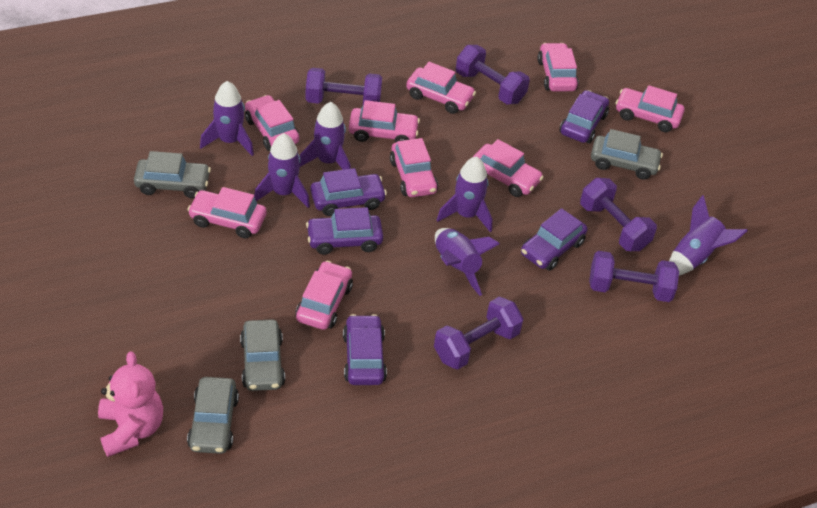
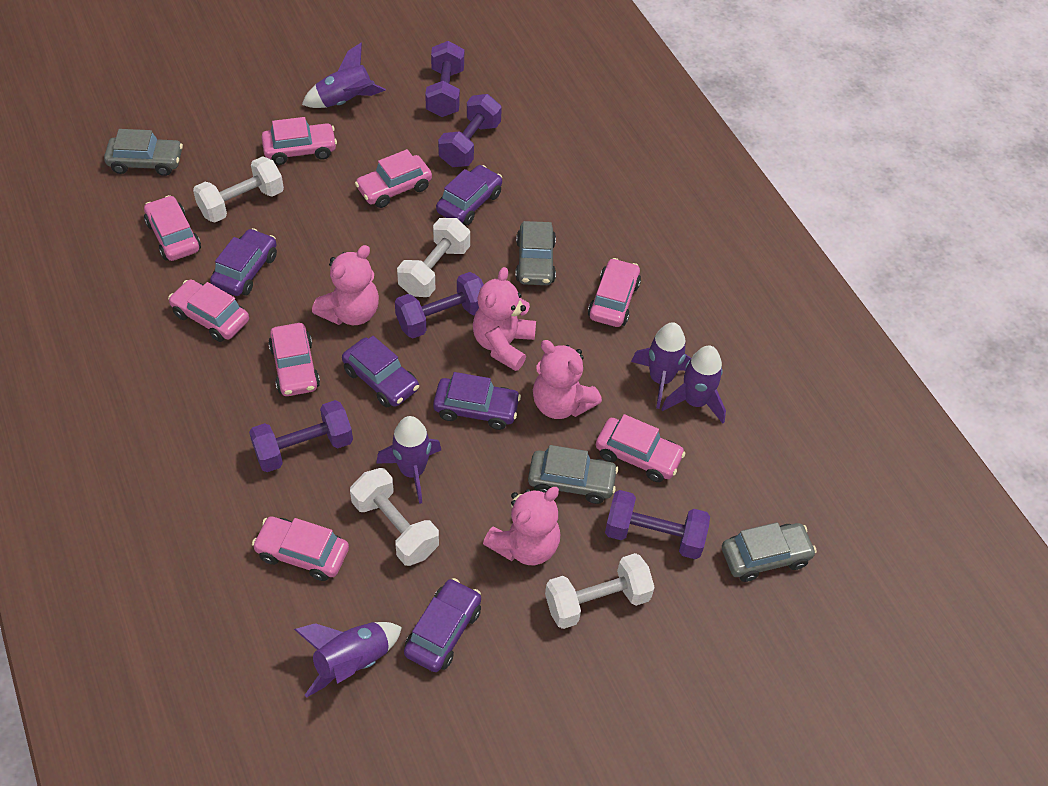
pink car: 9 -> 8
pink teddy bear: 1 -> 4
purple rocket: 6 -> 5
white dumbbell: 0 -> 4

